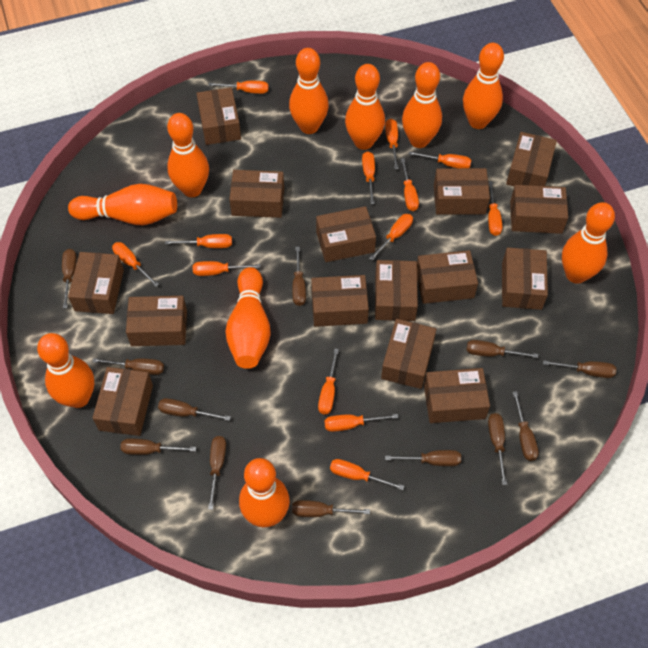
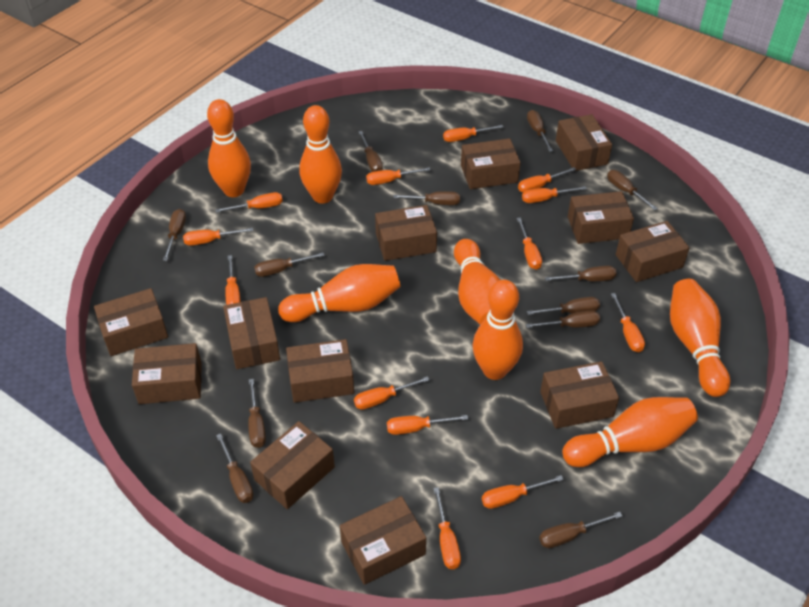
brown box: 15 -> 12
orange bowling pin: 10 -> 7

